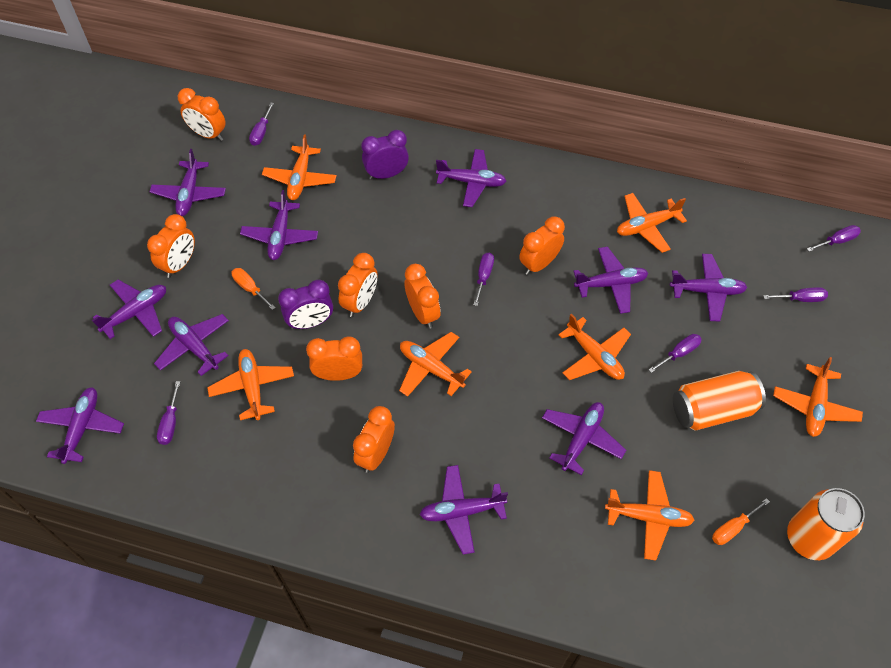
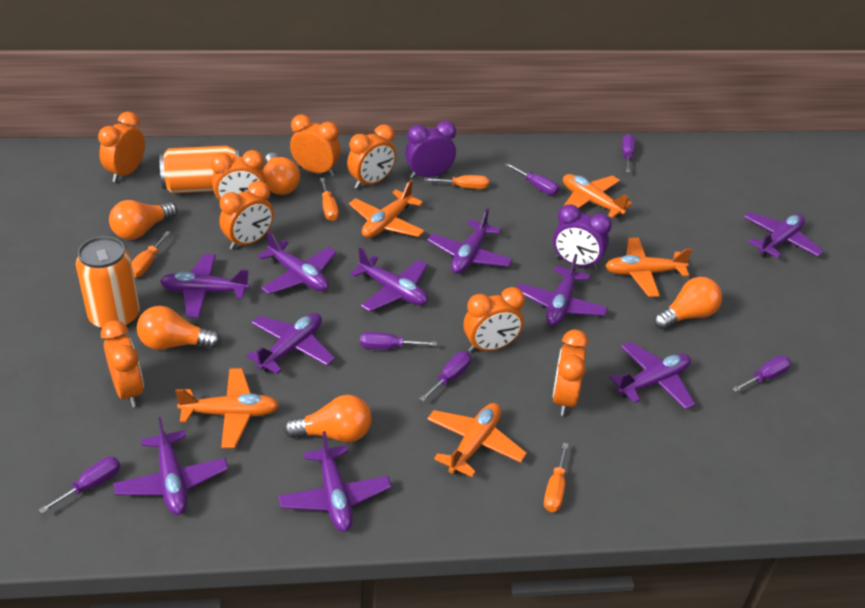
orange clock: 7 -> 8
orange light bulb: 0 -> 5
orange plane: 7 -> 5
orange screwdriver: 2 -> 4

